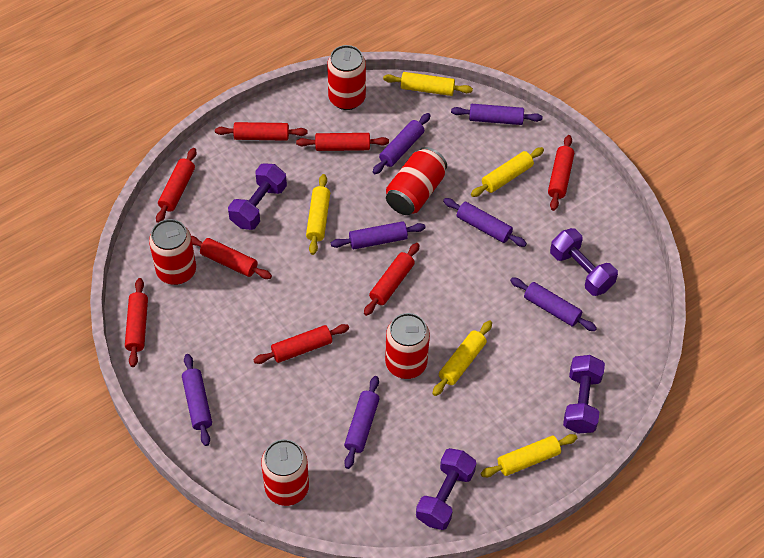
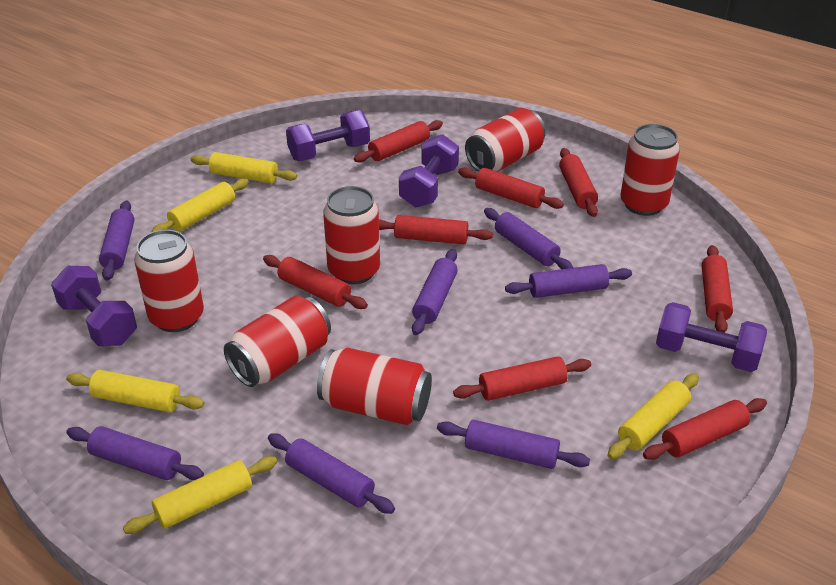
red can: 5 -> 6

